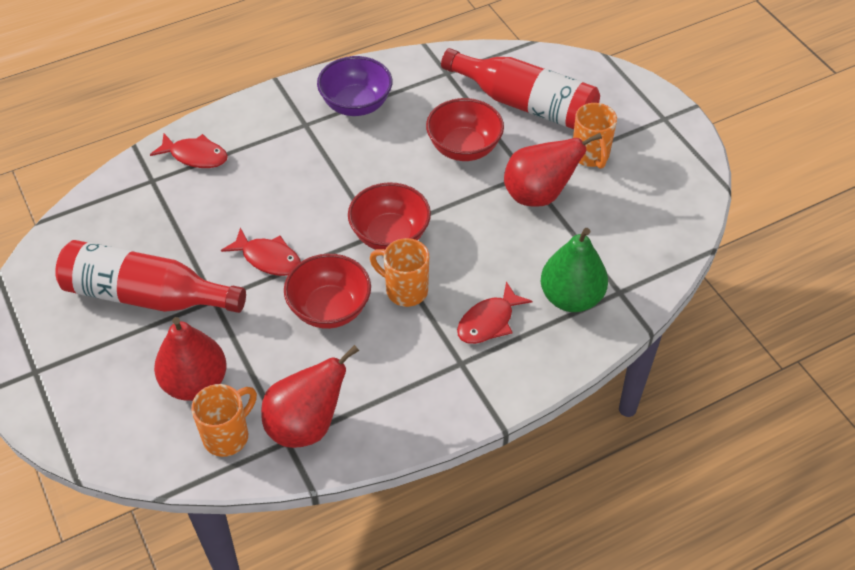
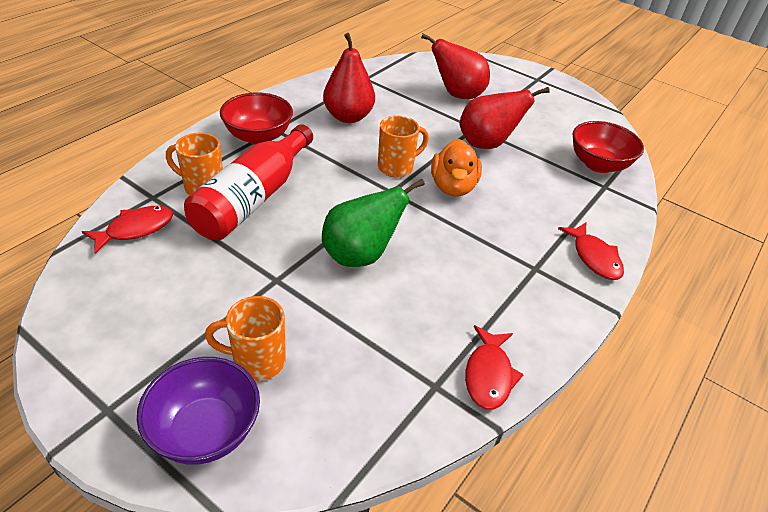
orange duck: 0 -> 1
red bottle: 2 -> 1
red bowl: 3 -> 2

